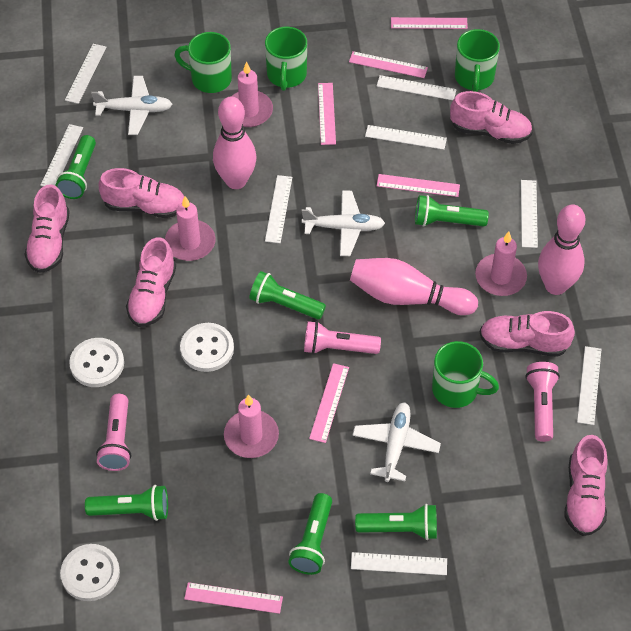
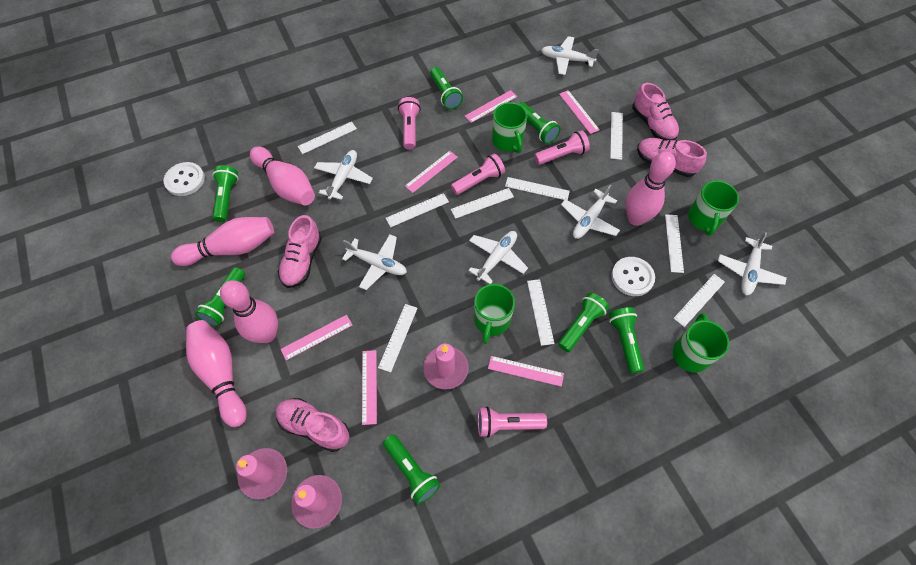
green flashlight: 6 -> 7
pink bowling pin: 3 -> 5
pink candle: 4 -> 3
pink flashlight: 3 -> 4
pink shoe: 6 -> 4
white button: 3 -> 2
white plane: 3 -> 6
white ruler: 8 -> 9

